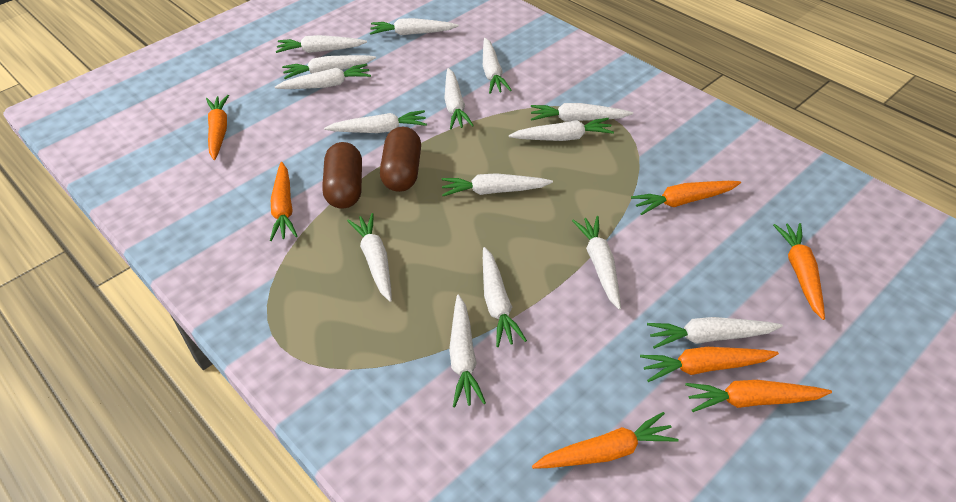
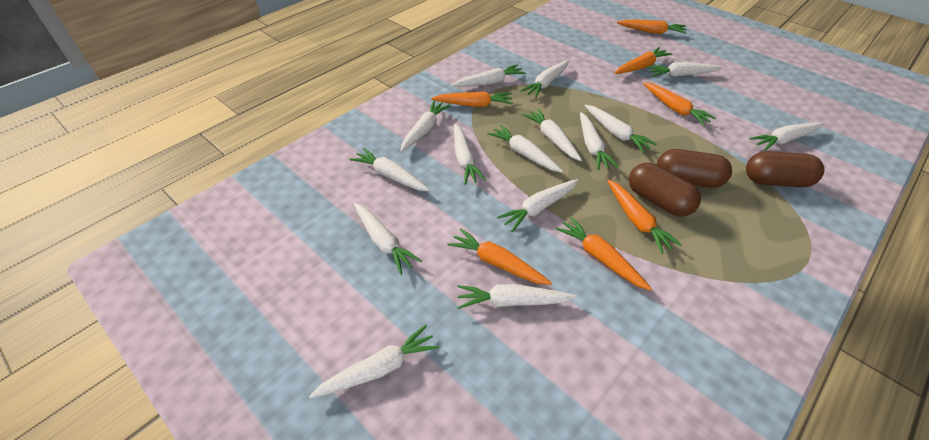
brown capsule: 2 -> 3

